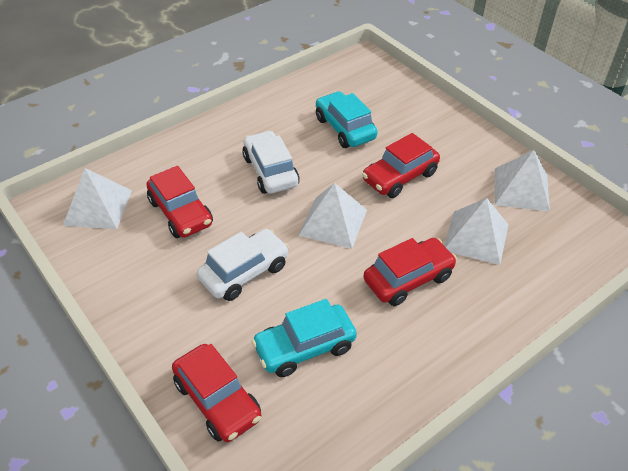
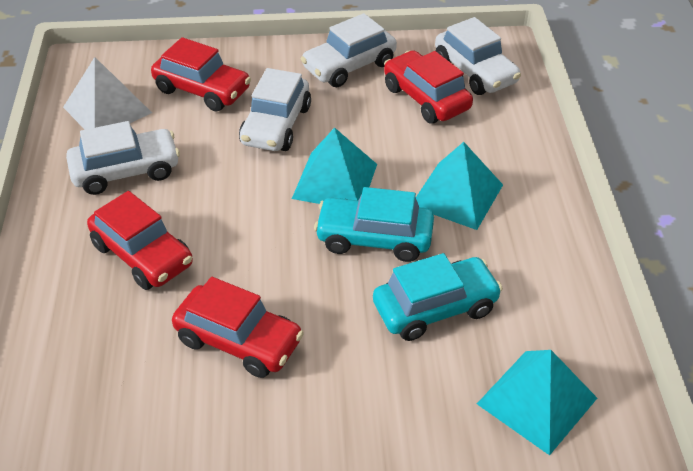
turquoise pyramid: 0 -> 3
white car: 2 -> 4
white pyramid: 4 -> 1

